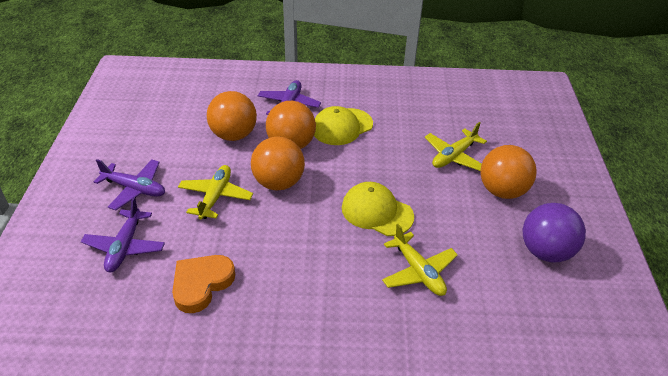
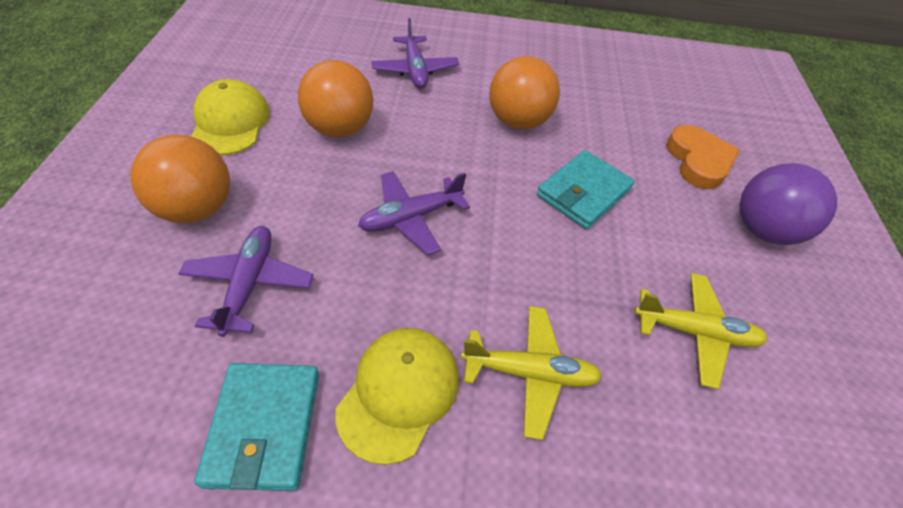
orange ball: 4 -> 3
turquoise wallet: 0 -> 2
yellow plane: 3 -> 2

